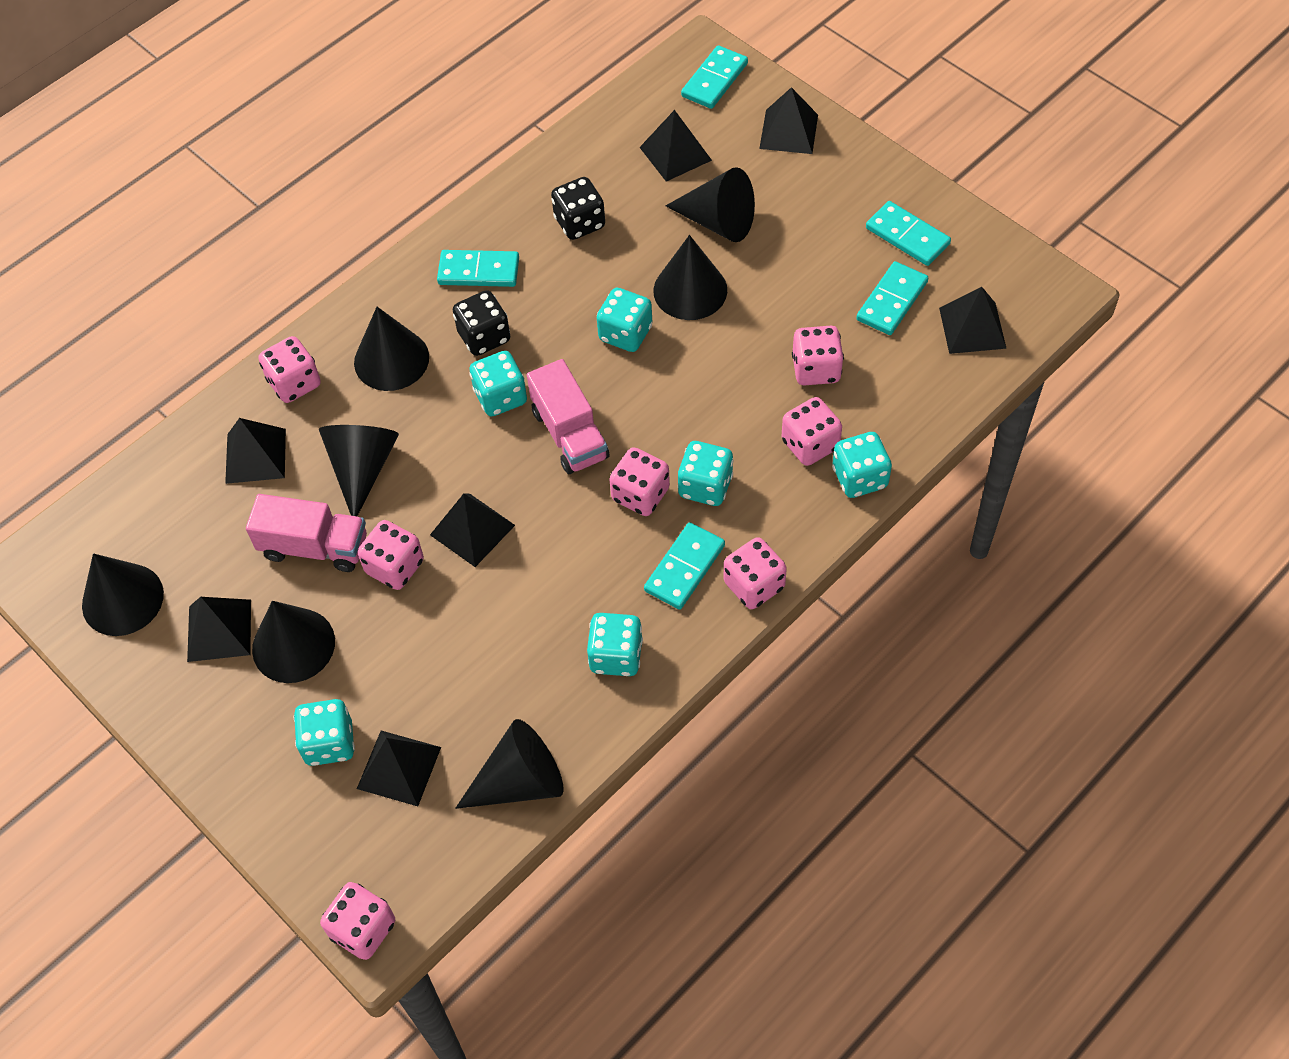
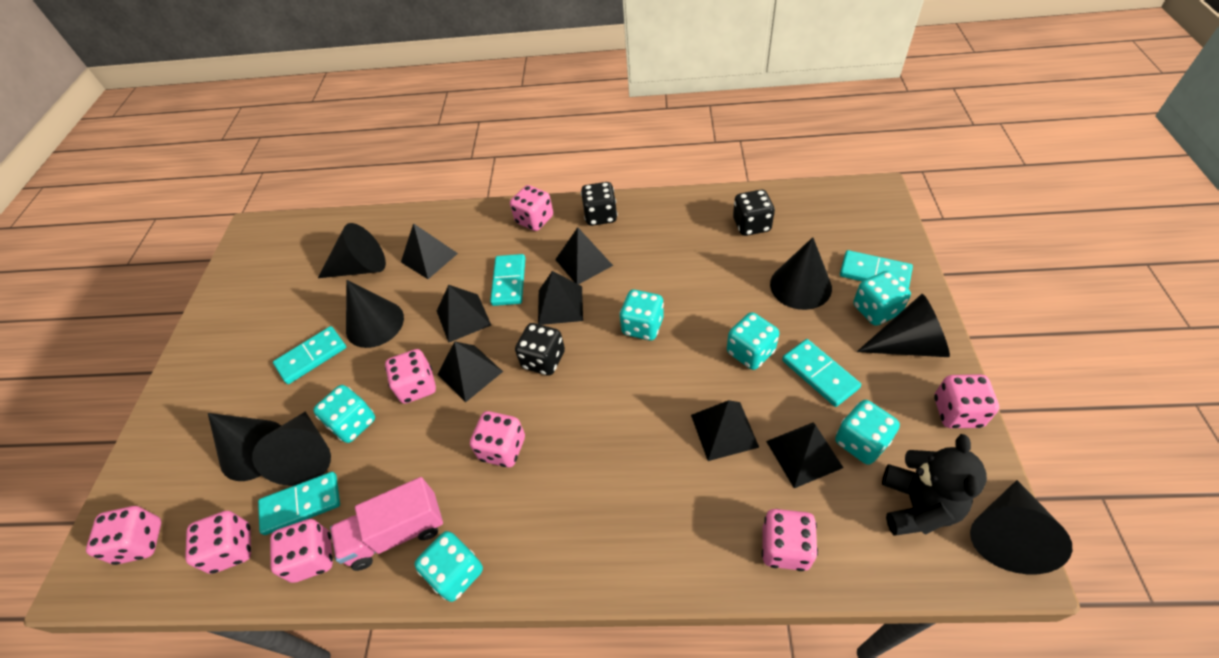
black dice: 2 -> 3
black teddy bear: 0 -> 1
pink dice: 7 -> 8
pink truck: 2 -> 1

